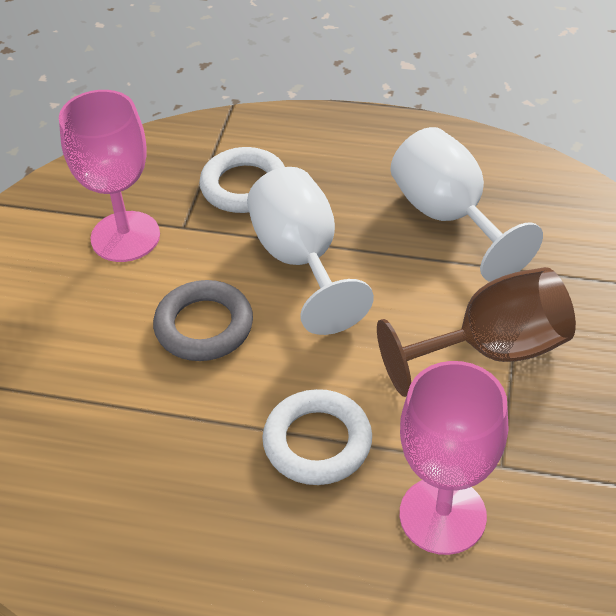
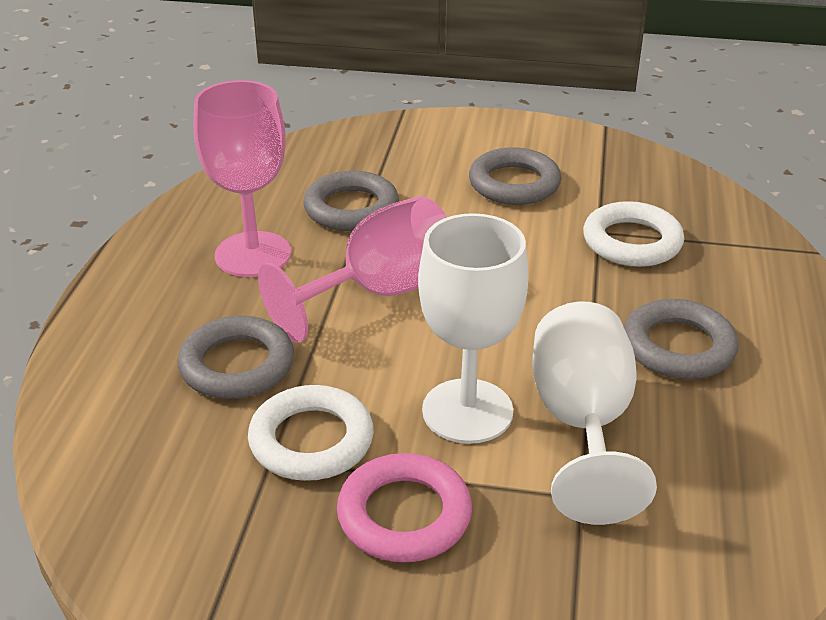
brown goblet: 1 -> 0
grey ring: 1 -> 4
pink ring: 0 -> 1

